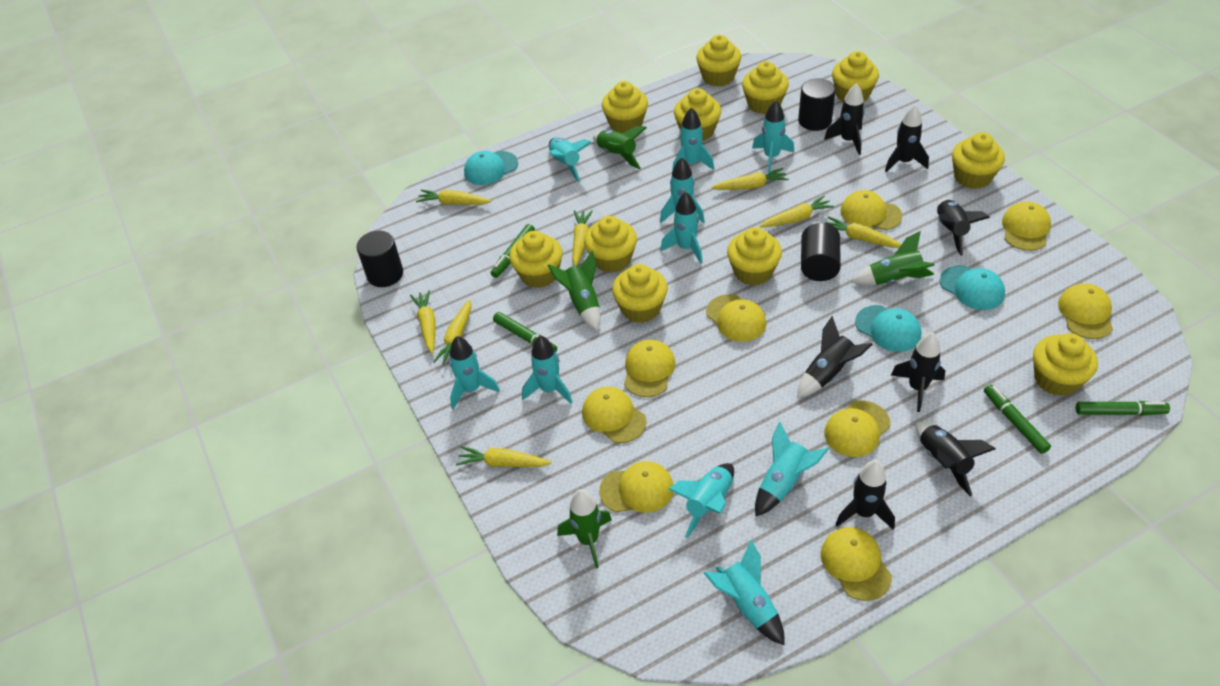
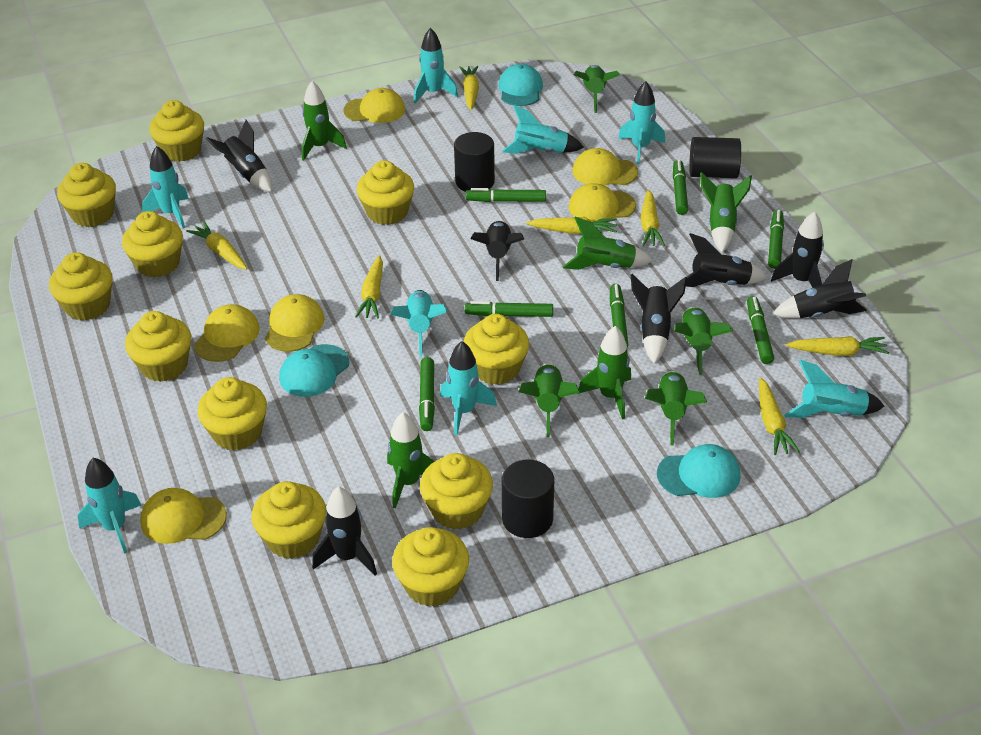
green marker: 4 -> 7
green rocket: 4 -> 9
turquoise rocket: 10 -> 8
yellow cap: 9 -> 6
yellow carrot: 8 -> 7

